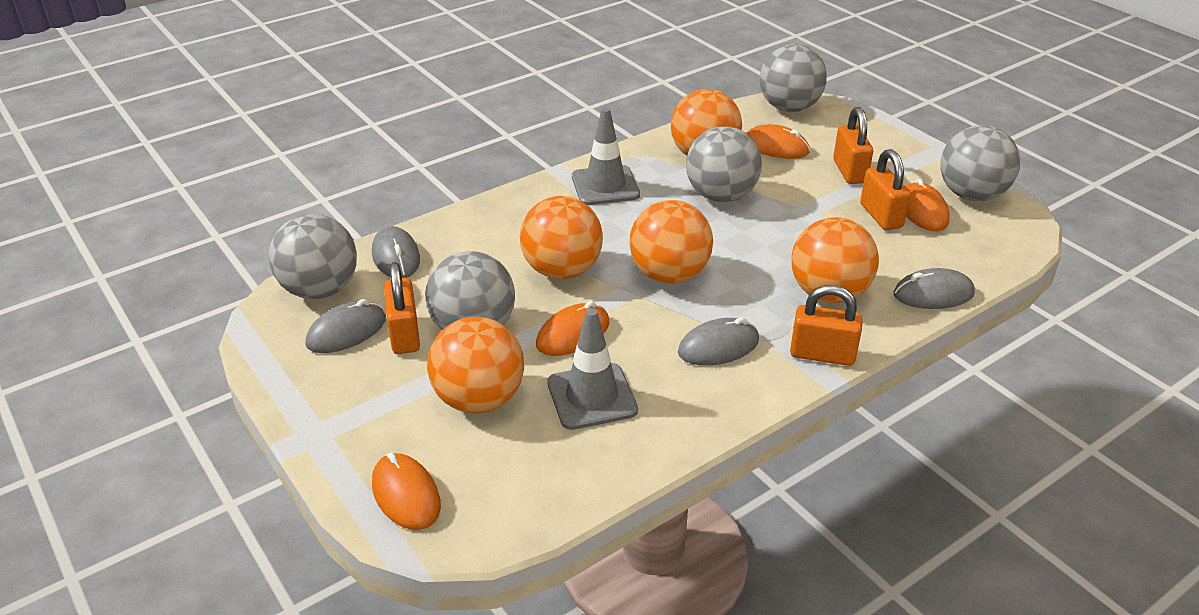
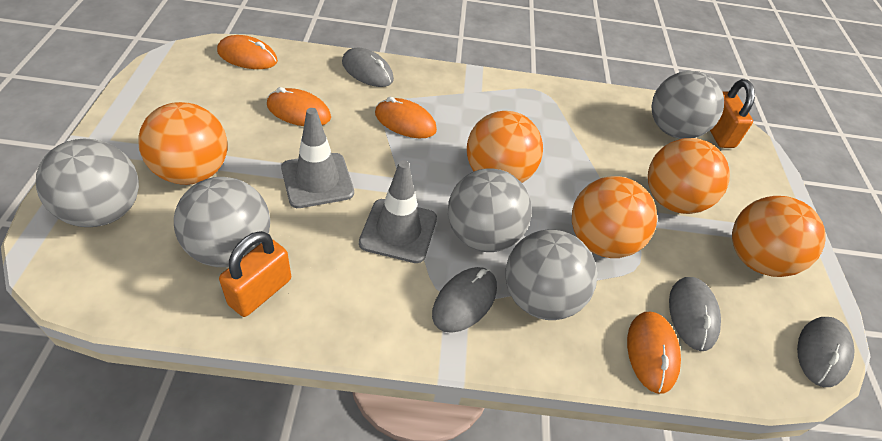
orange padlock: 4 -> 2

